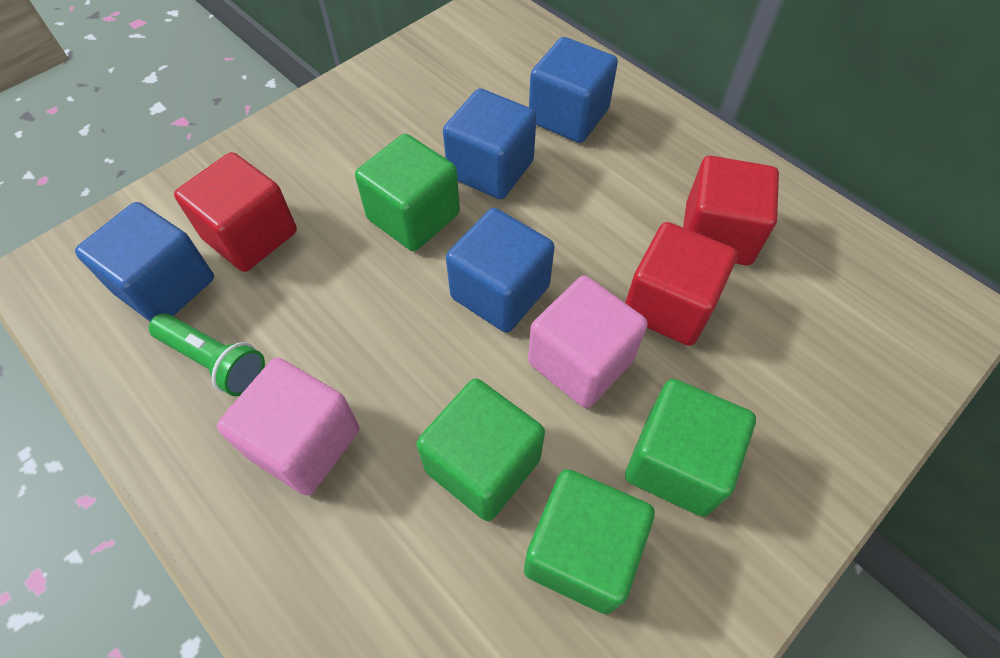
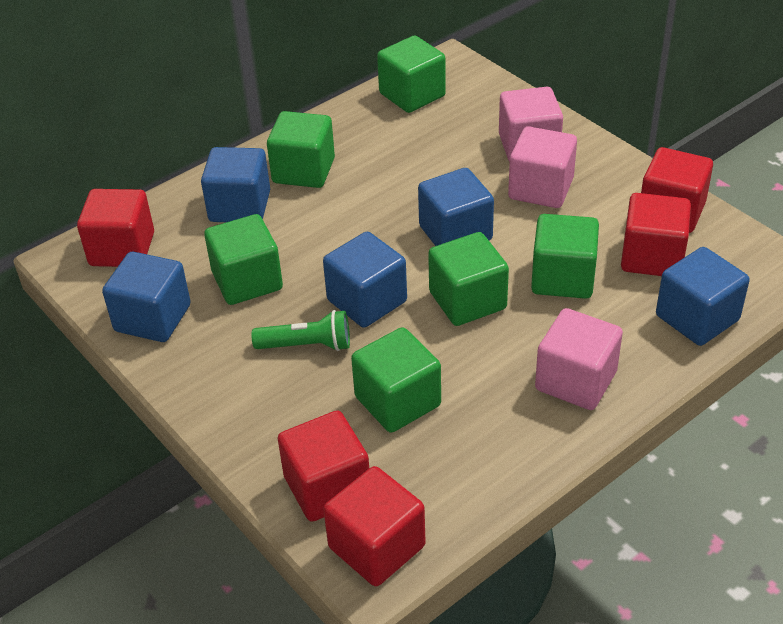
blue cube: 4 -> 5
green cube: 4 -> 6
pink cube: 2 -> 3
red cube: 3 -> 5

